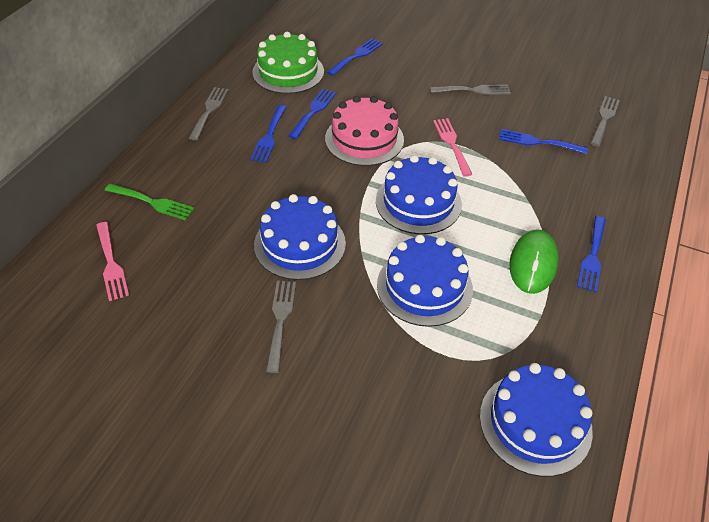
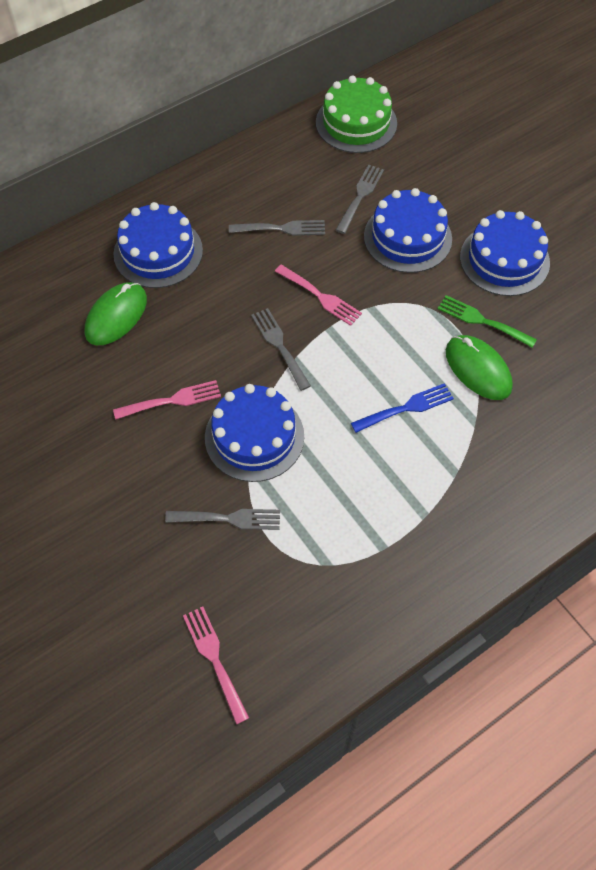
blue fork: 5 -> 1
green mouse: 1 -> 2
pink cake: 1 -> 0
pink fork: 2 -> 3

